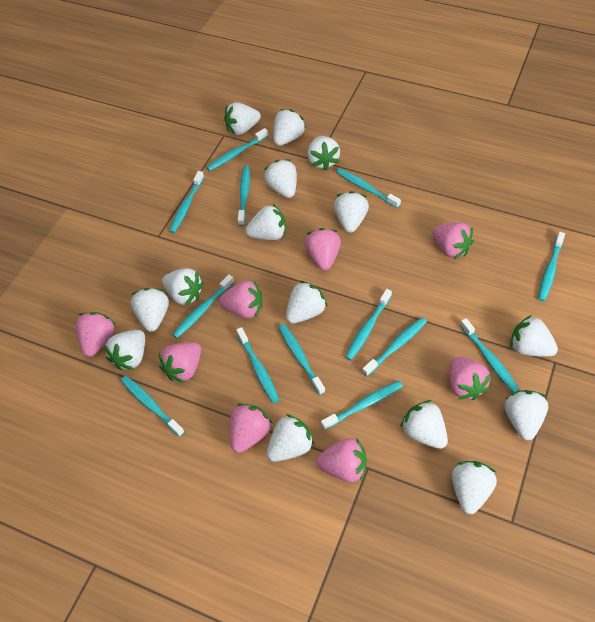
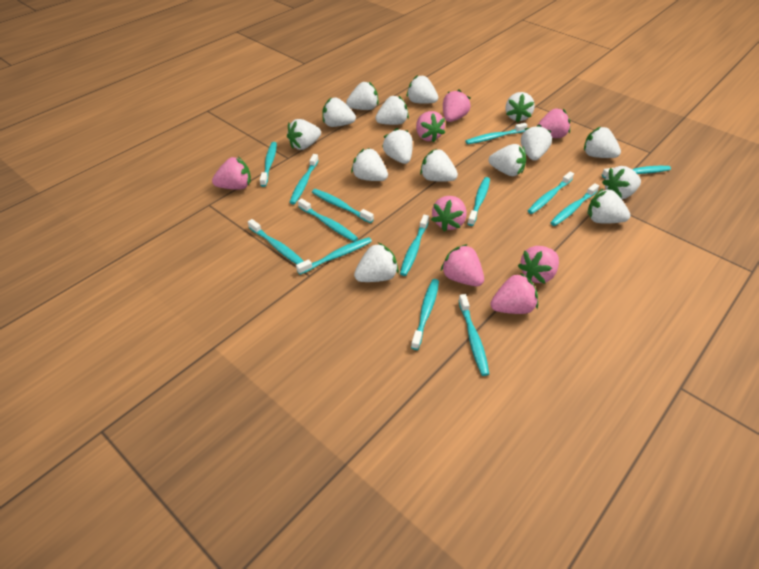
turquoise toothbrush: 13 -> 14

